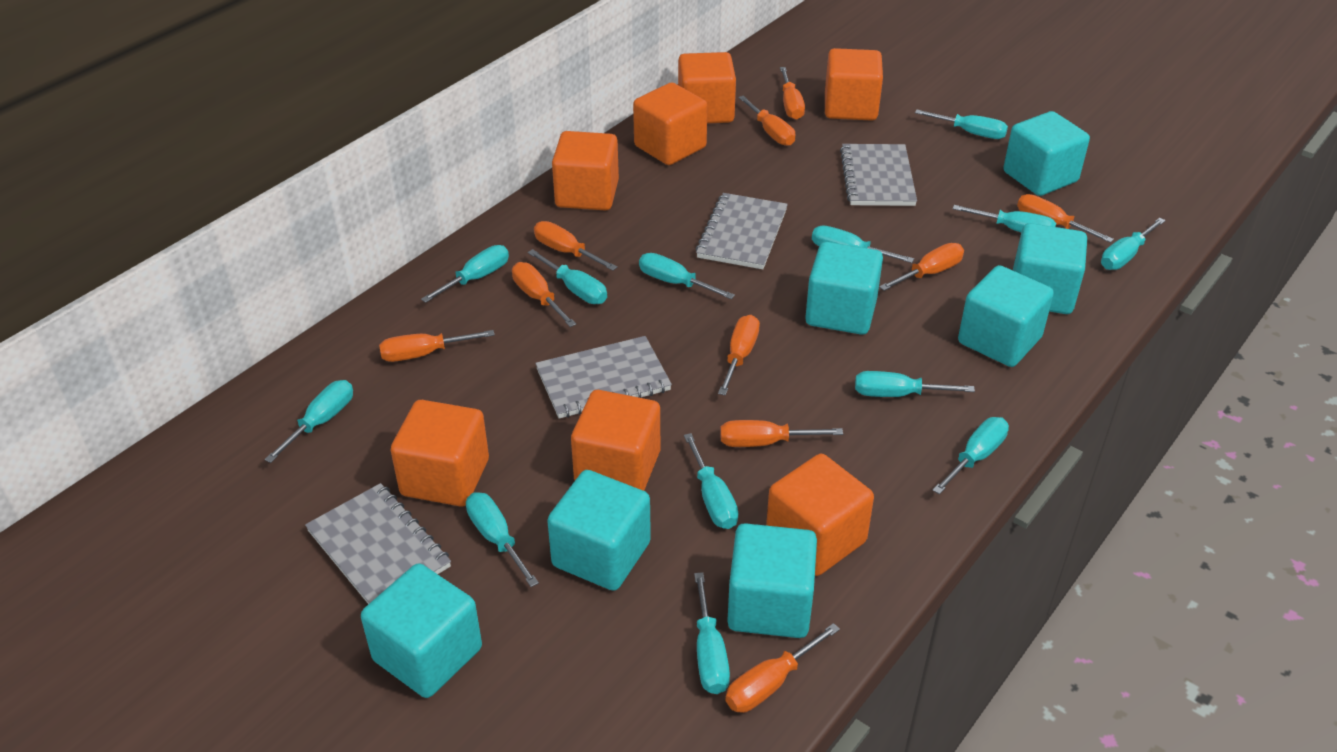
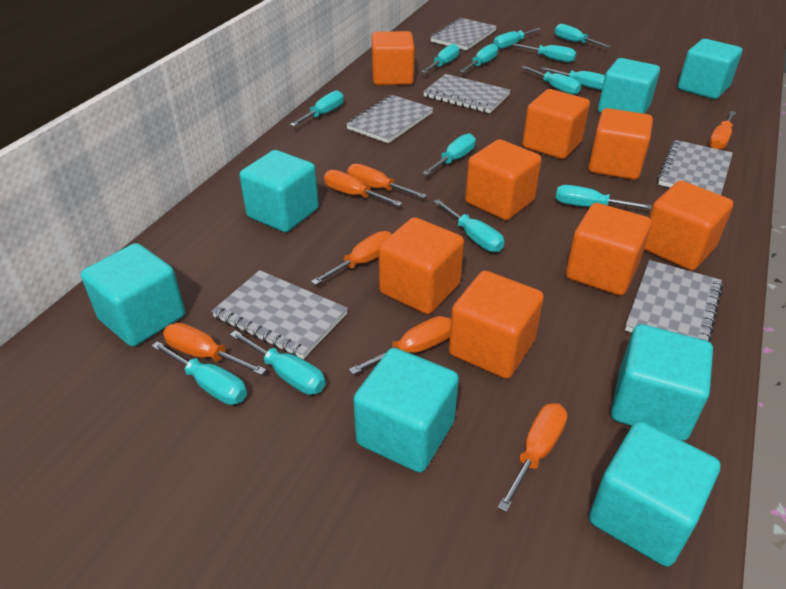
grey notebook: 4 -> 6
orange cube: 7 -> 8
orange screwdriver: 10 -> 7

